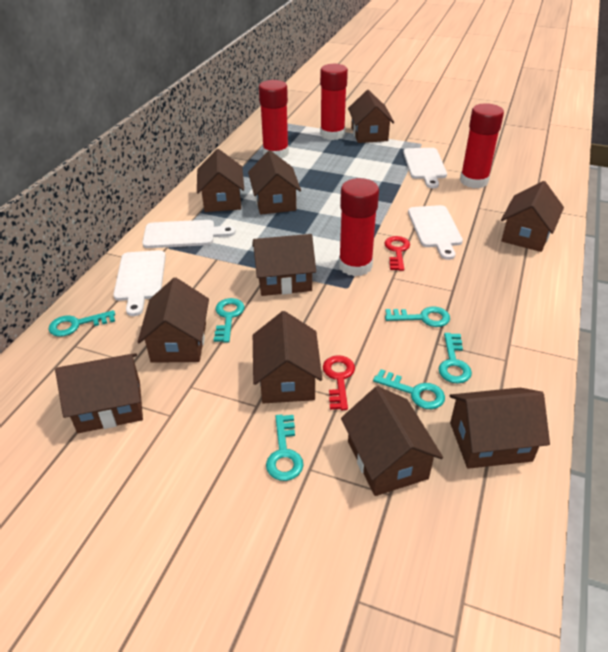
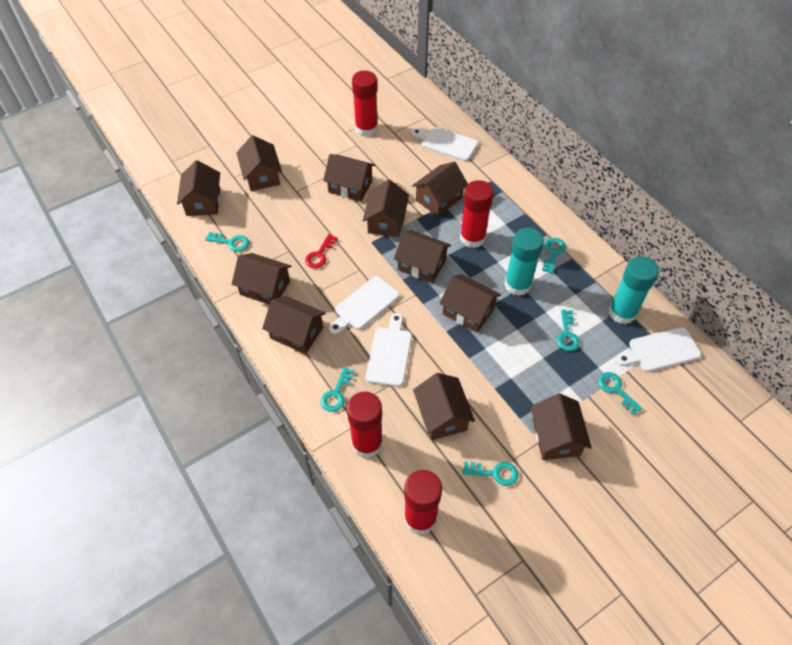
brown house: 10 -> 11
red key: 2 -> 1
turquoise glue stick: 0 -> 2

